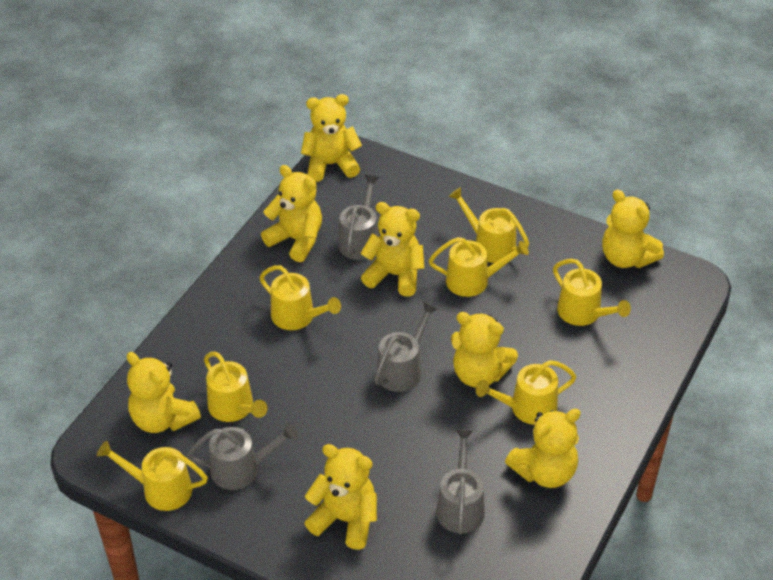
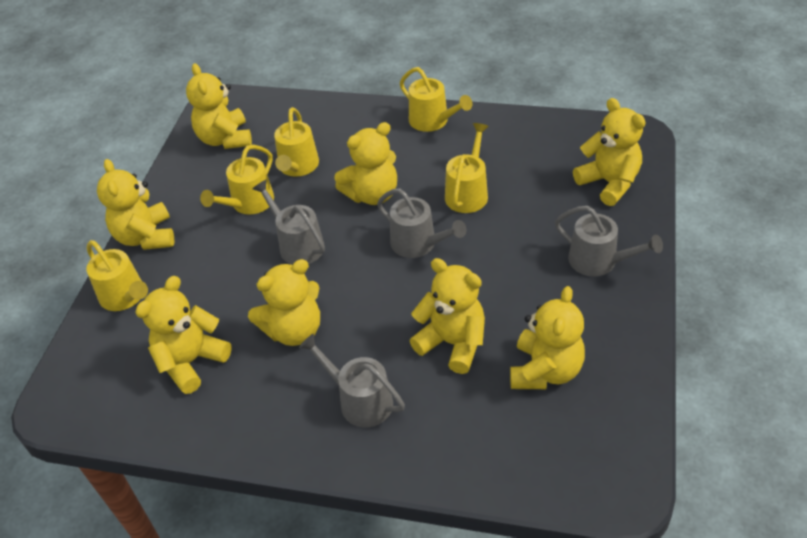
yellow watering can: 7 -> 5

